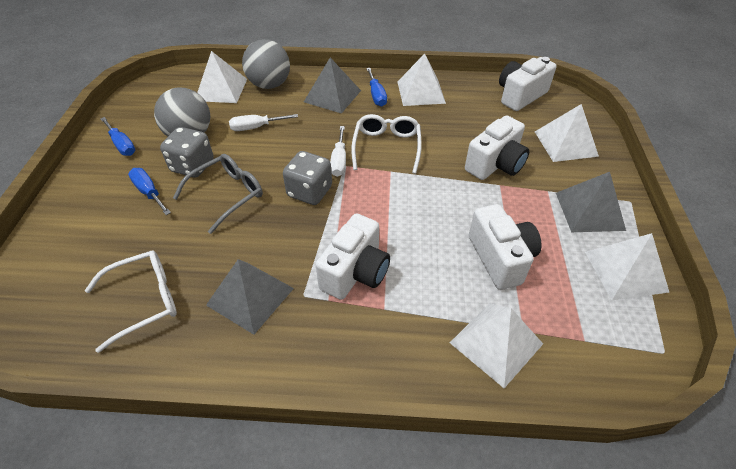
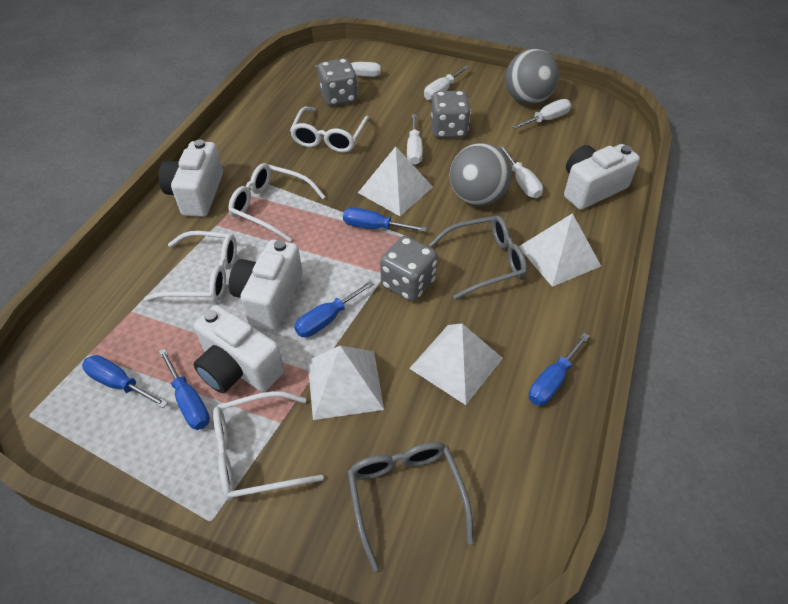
blue screwdriver: 3 -> 5
grey dice: 2 -> 3
grey glasses: 1 -> 2
grey pyramid: 3 -> 0
white glasses: 2 -> 4
white pyramid: 5 -> 4
white screwdriver: 2 -> 5

